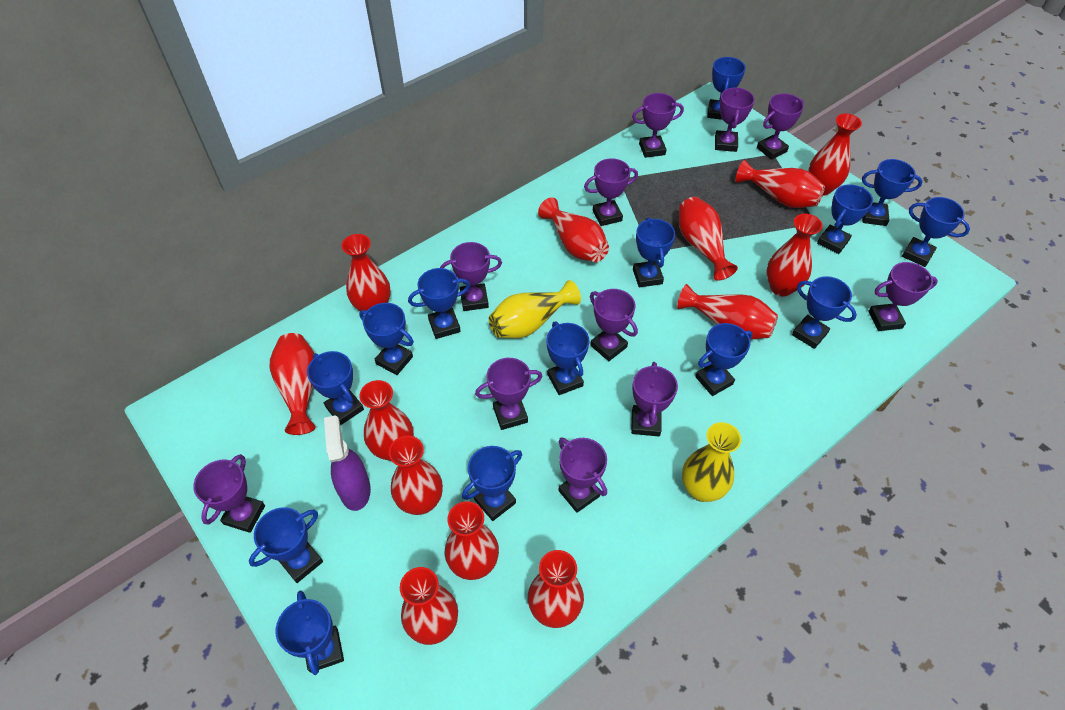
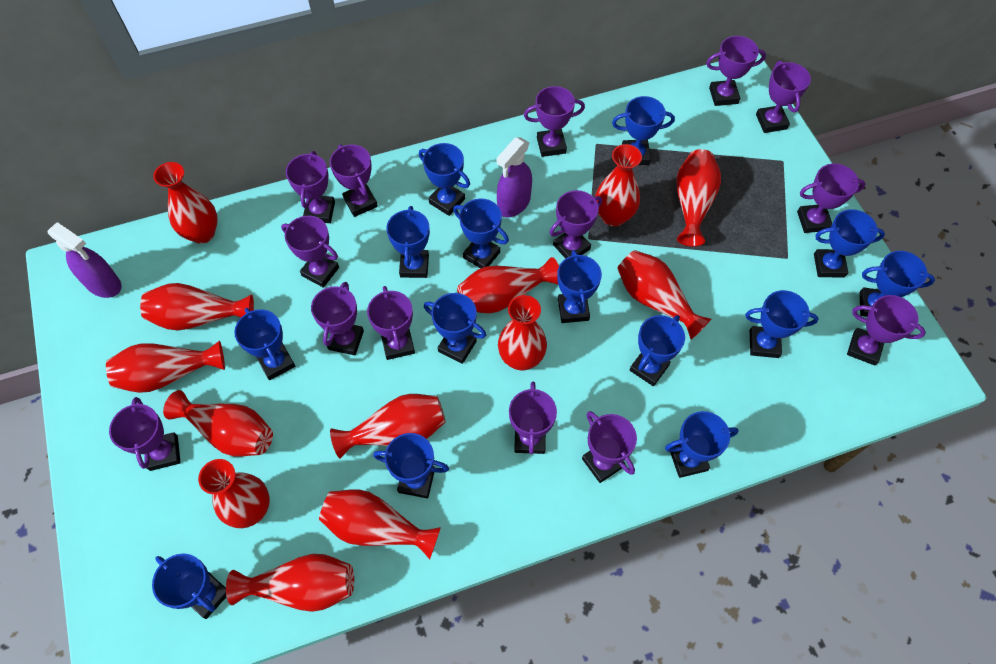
purple spray bottle: 1 -> 2
purple trophy: 11 -> 14
yellow vase: 2 -> 0

